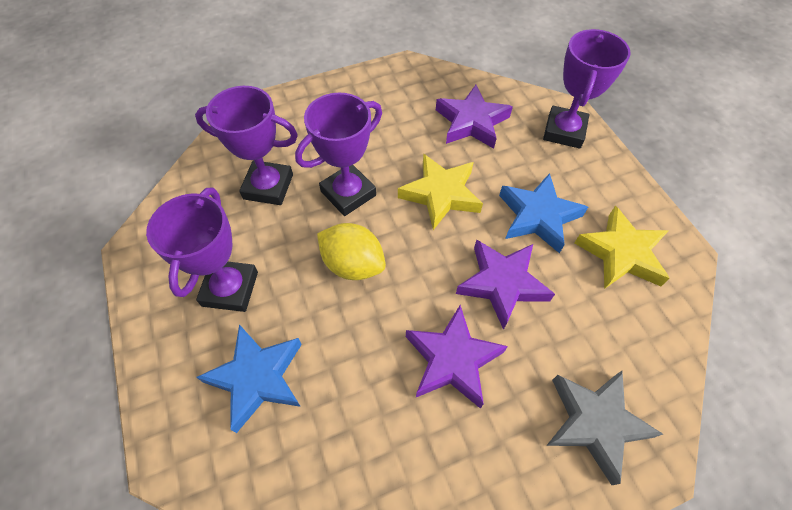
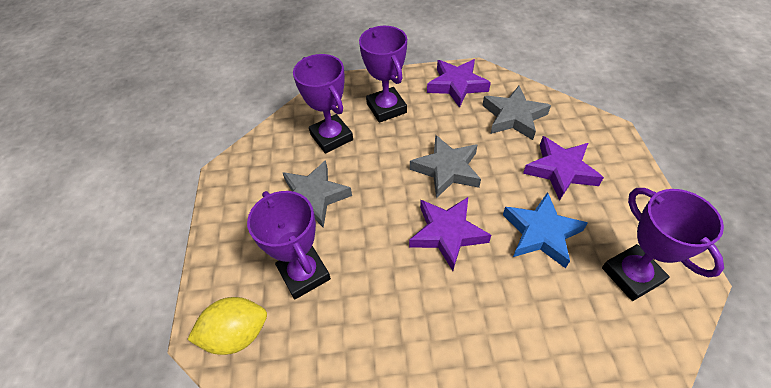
blue star: 2 -> 1
grey star: 1 -> 3
yellow star: 2 -> 0

